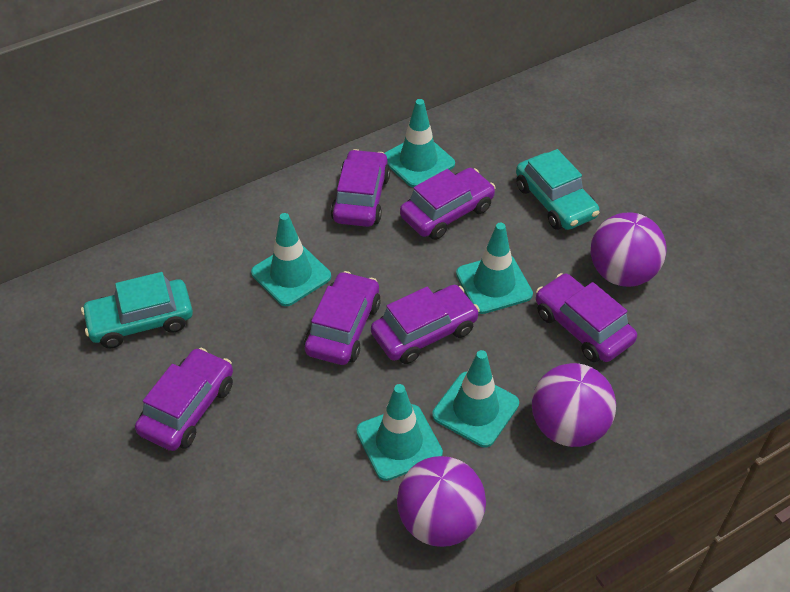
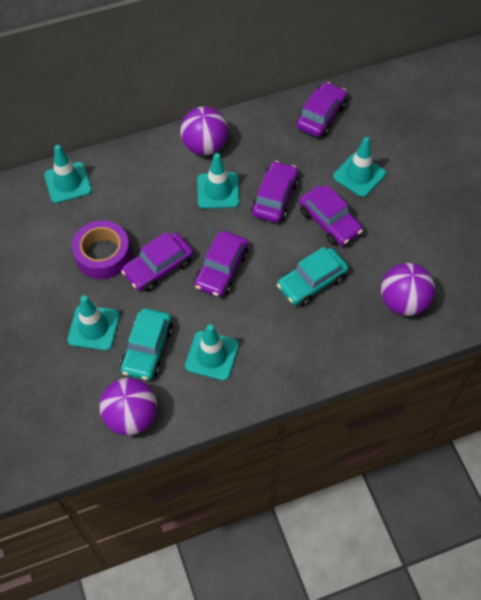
purple car: 6 -> 5
purple tape: 0 -> 1

